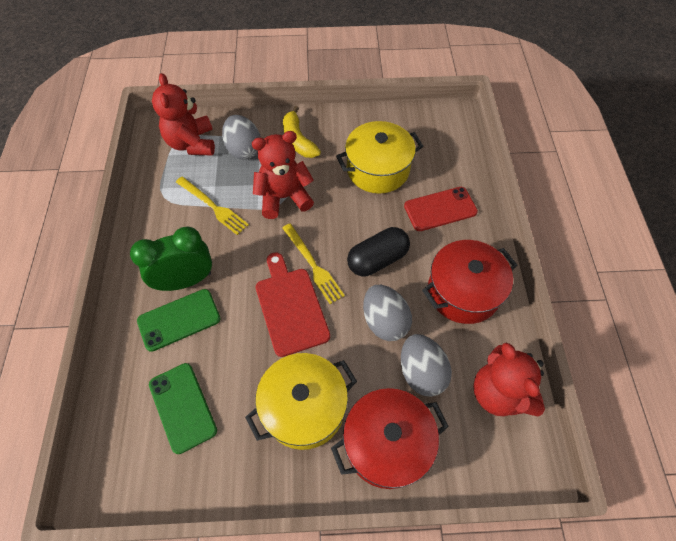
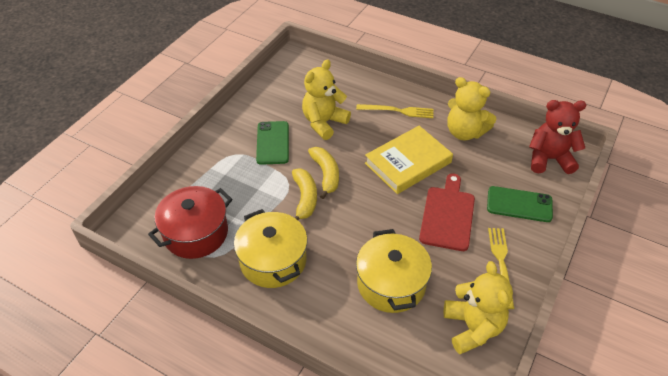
black capsule: 1 -> 0
green clock: 1 -> 0
grey egg: 3 -> 0
red phone: 1 -> 0
red pot: 2 -> 1
red teddy bear: 3 -> 1
yellow banana: 1 -> 2
yellow book: 0 -> 1
yellow teddy bear: 0 -> 3

